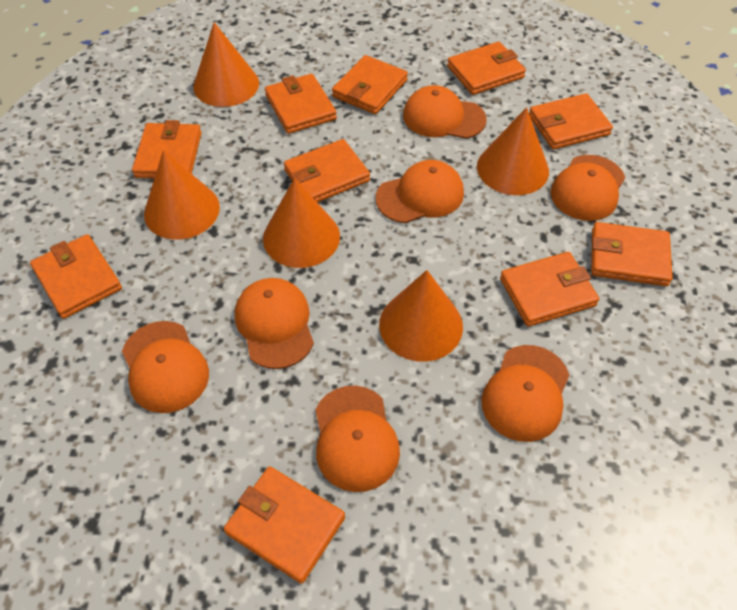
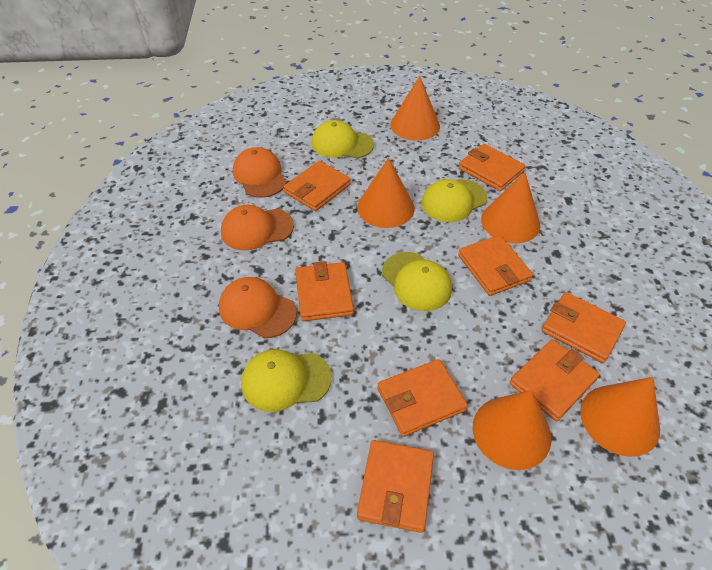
orange cap: 7 -> 3
orange wallet: 10 -> 8
yellow cap: 0 -> 4

